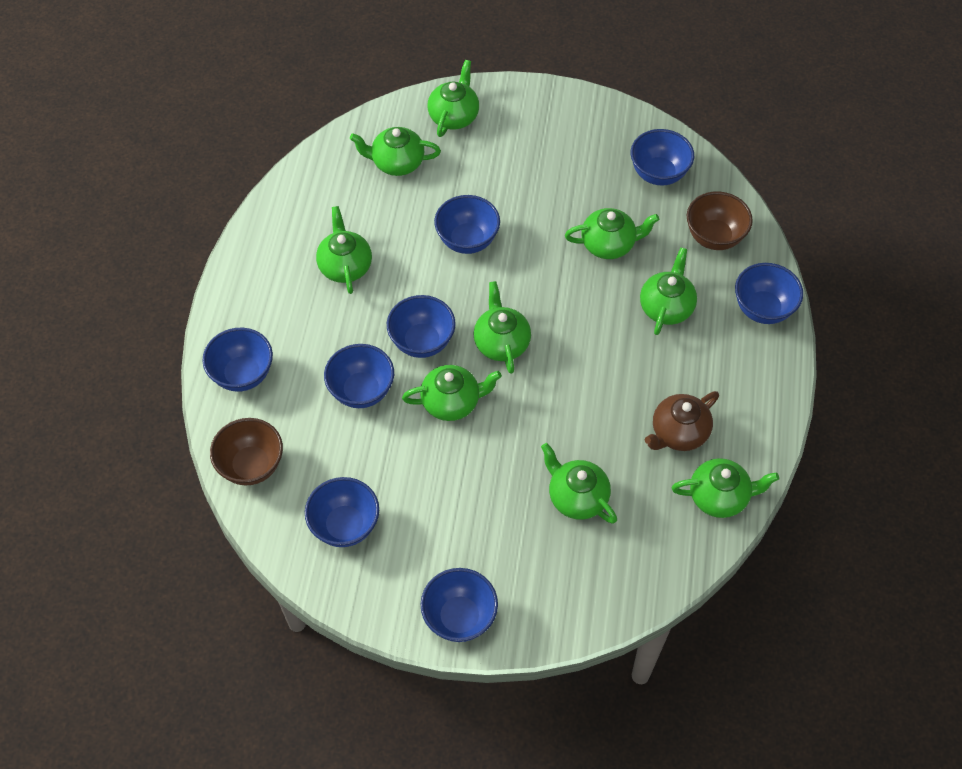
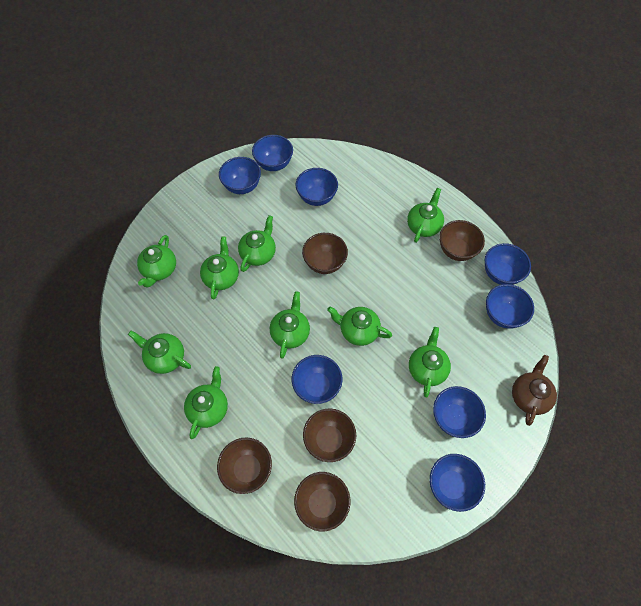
brown bowl: 2 -> 5

